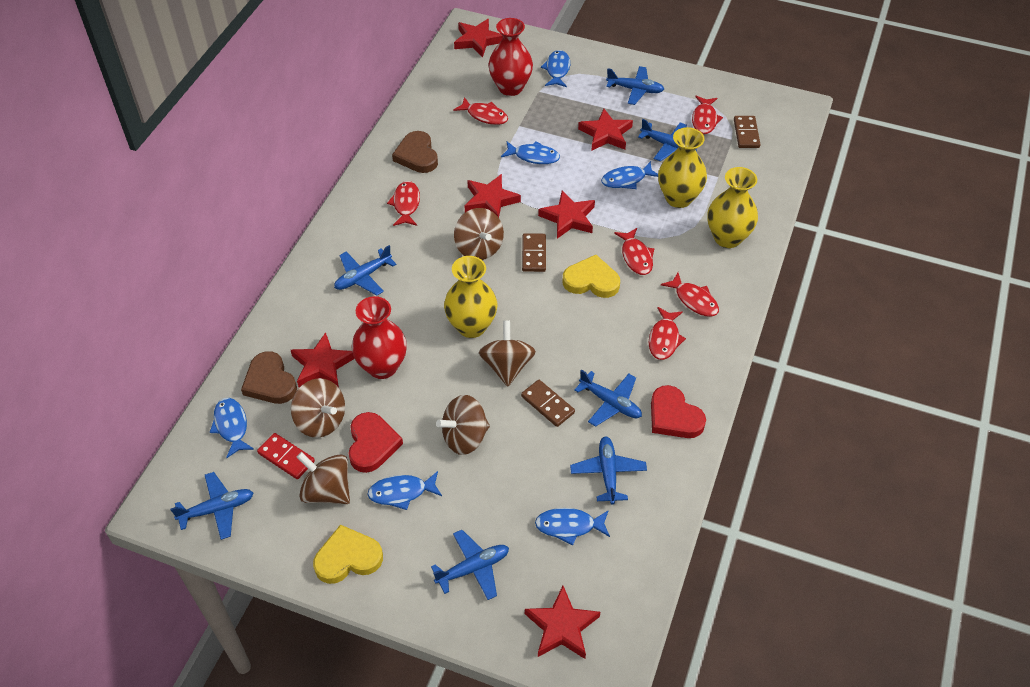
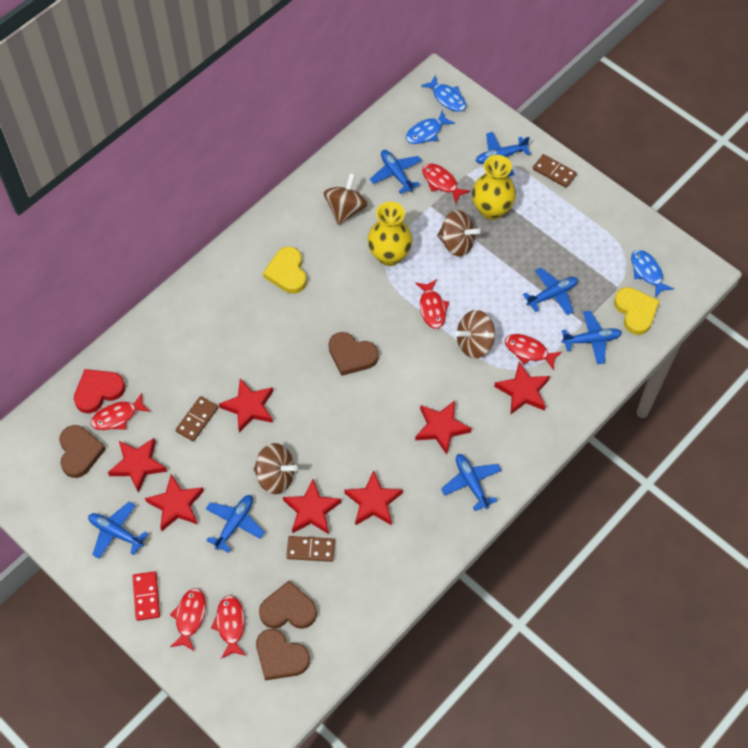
blue fish: 6 -> 3
brown heart: 2 -> 4
brown spinning top: 5 -> 4
red heart: 2 -> 1
red star: 6 -> 7
red vase: 2 -> 0
yellow vase: 3 -> 2

